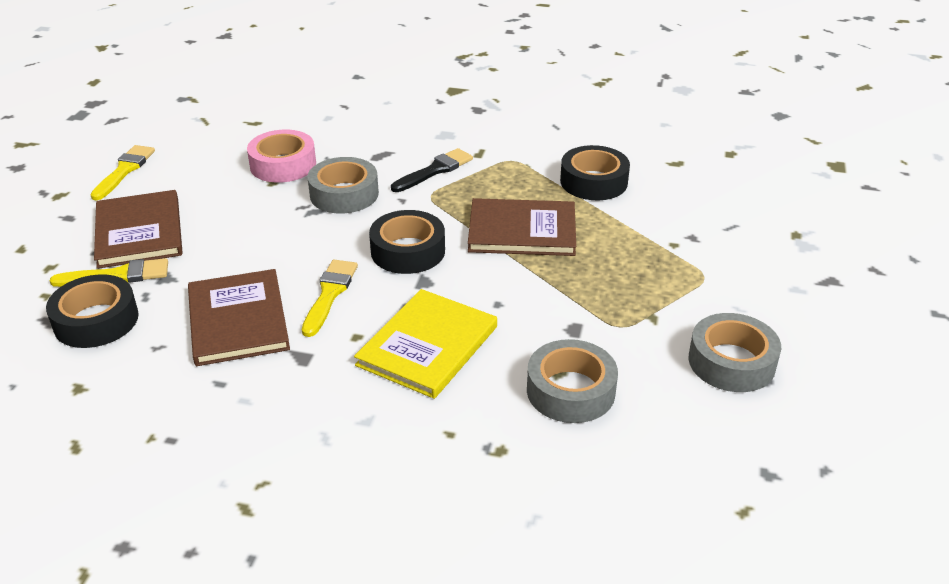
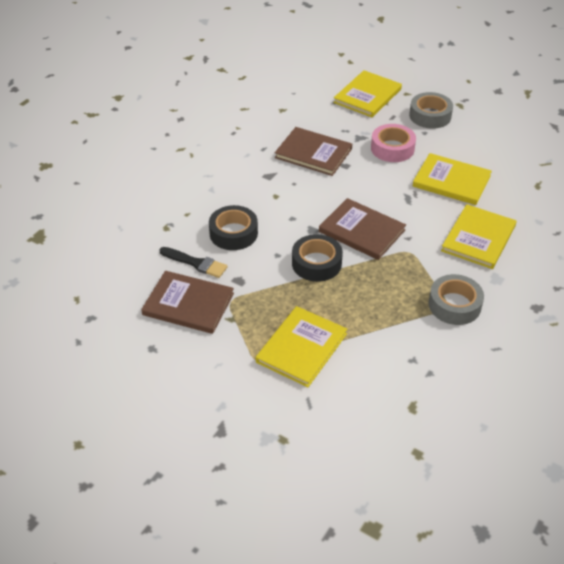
black tape: 3 -> 2
grey tape: 3 -> 2
yellow book: 1 -> 4
yellow brush: 3 -> 0

